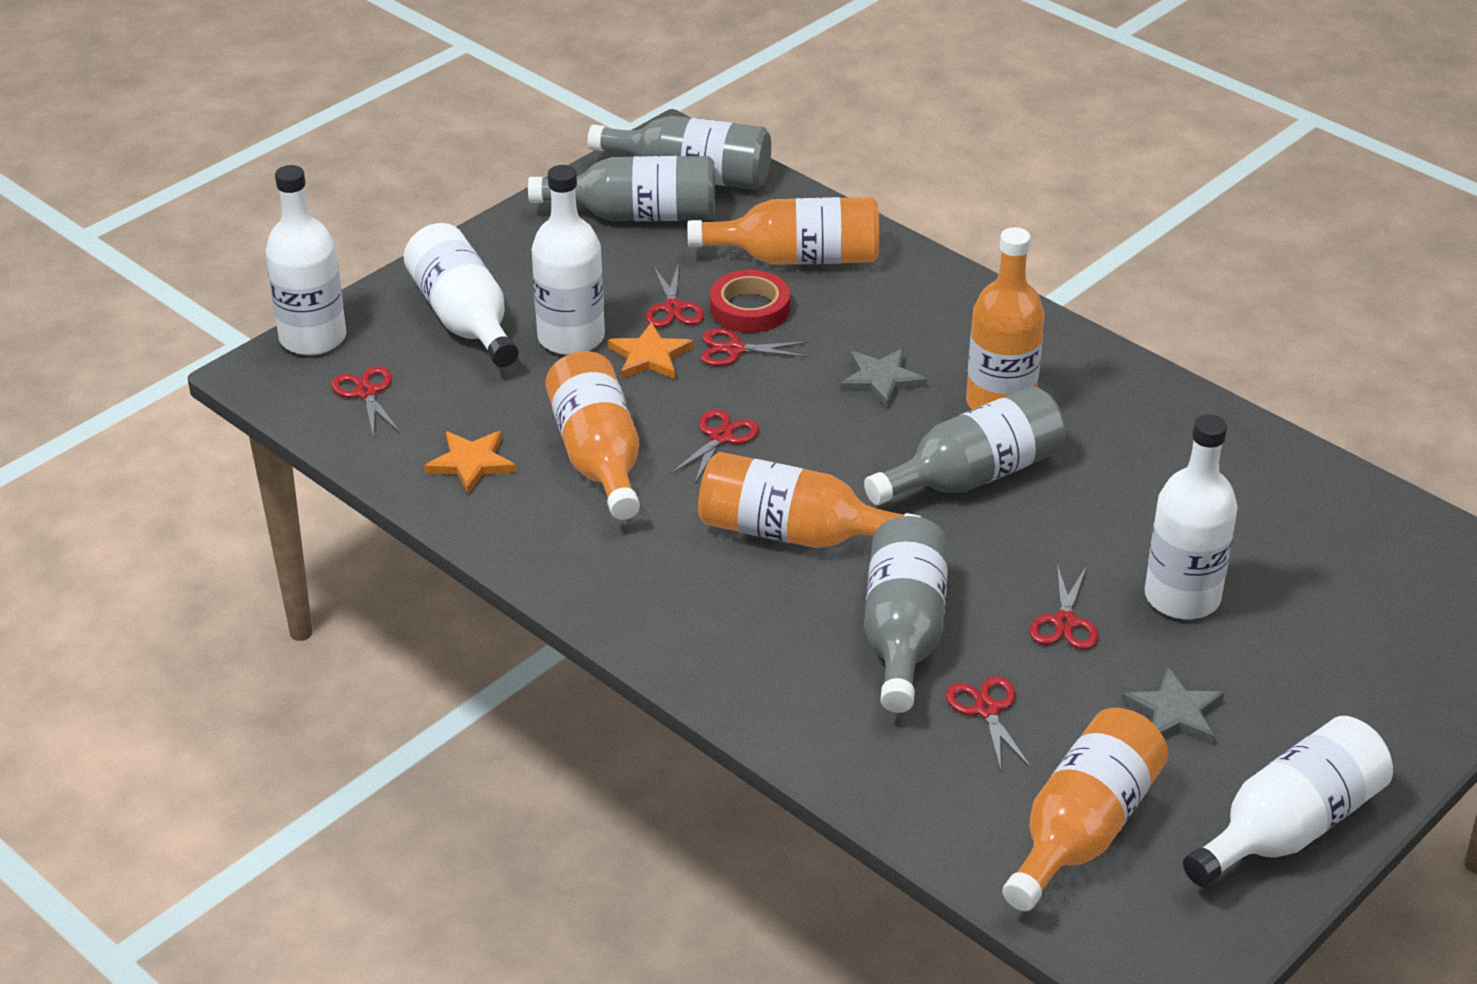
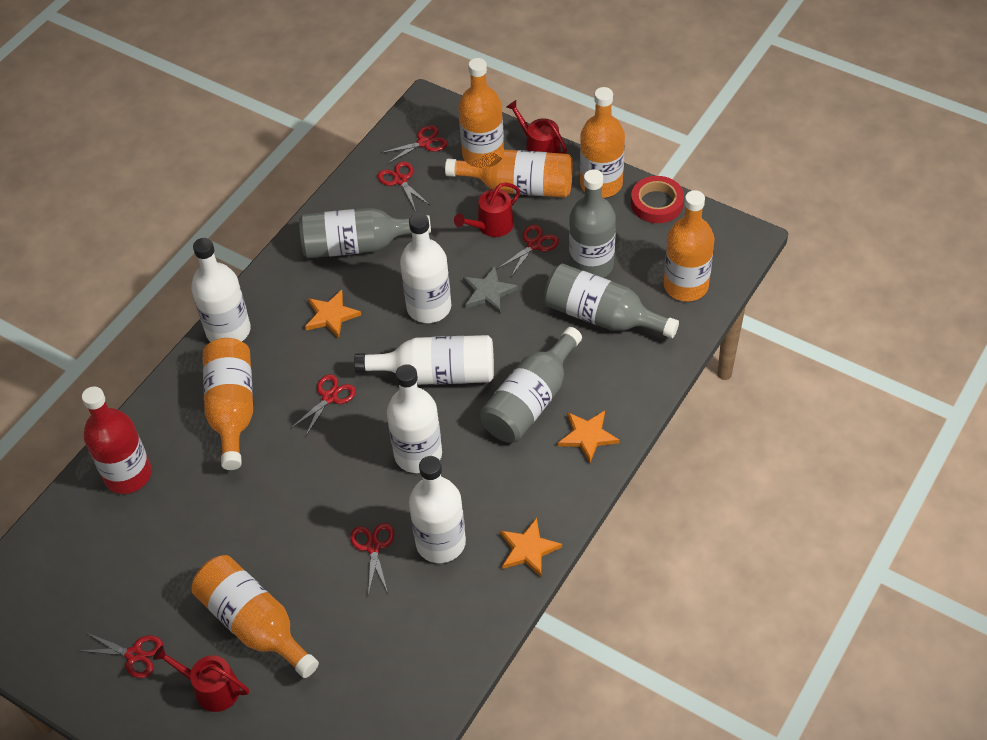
grey star: 2 -> 1
orange bottle: 5 -> 6
orange star: 2 -> 3
red bottle: 0 -> 1
red watering can: 0 -> 3

